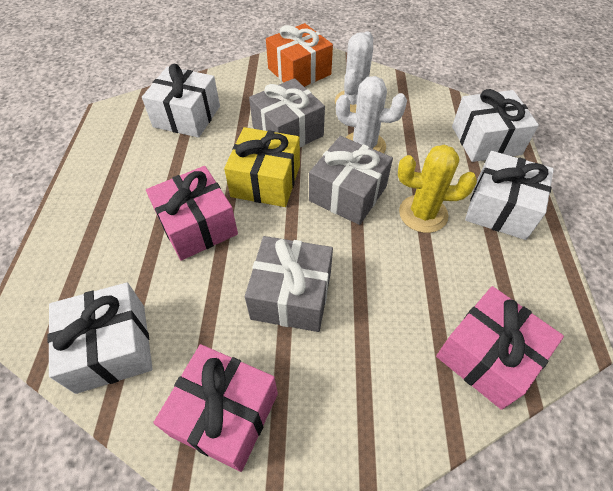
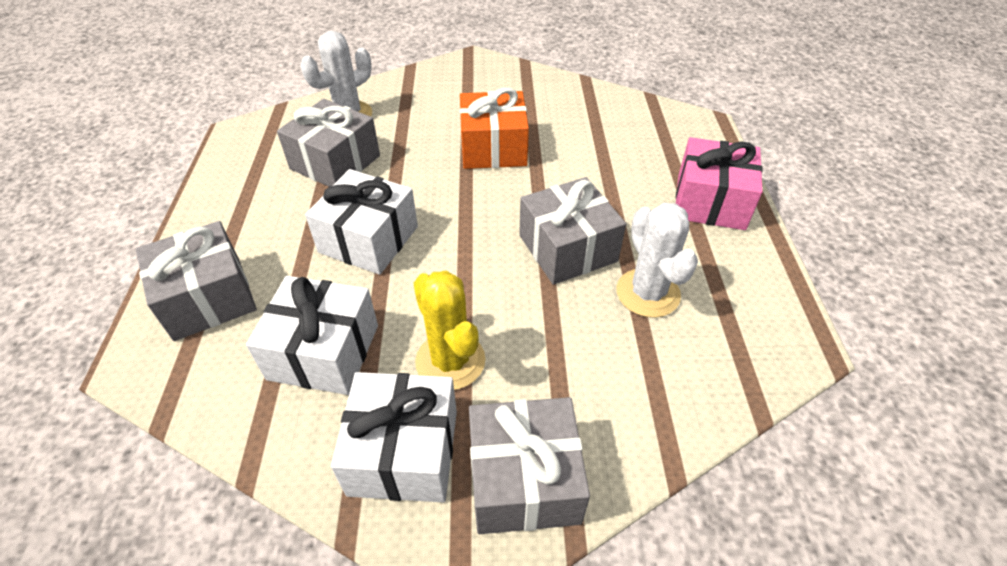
grey gift: 3 -> 4
pink gift: 3 -> 1
white gift: 4 -> 3
yellow gift: 1 -> 0

